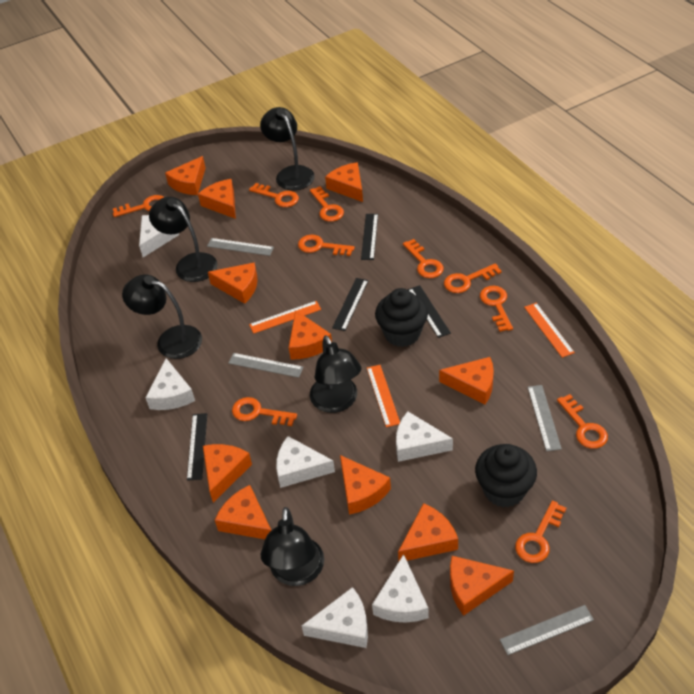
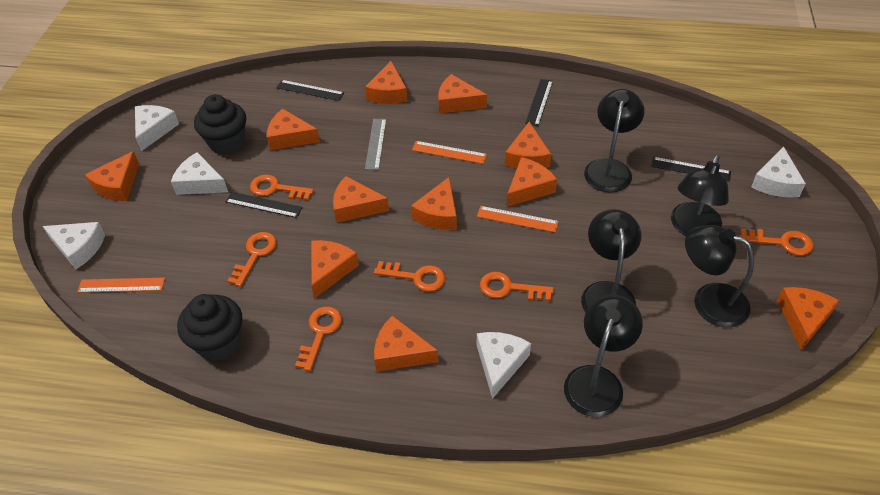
grey ruler: 4 -> 1
orange key: 10 -> 6
white cheese: 6 -> 5

